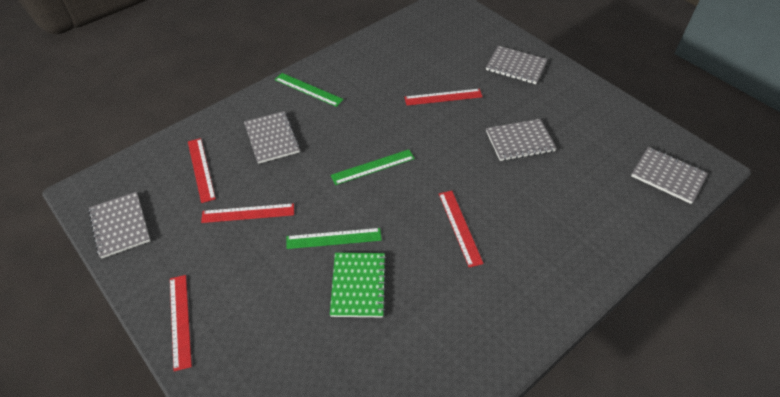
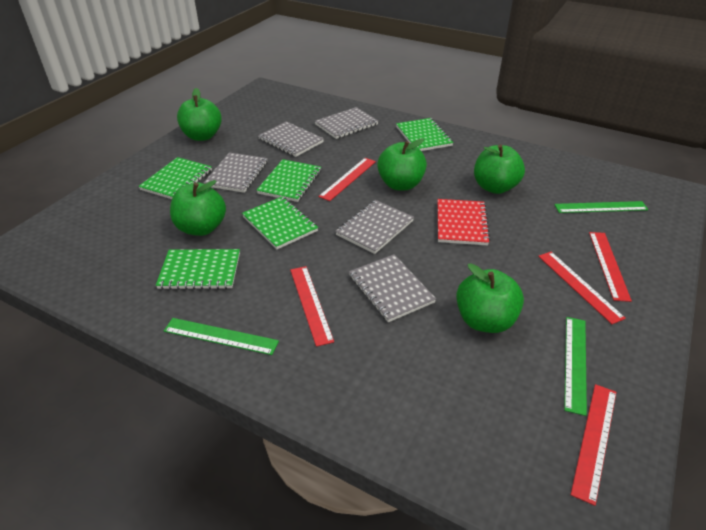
green apple: 0 -> 5
green notebook: 1 -> 5
red notebook: 0 -> 1

